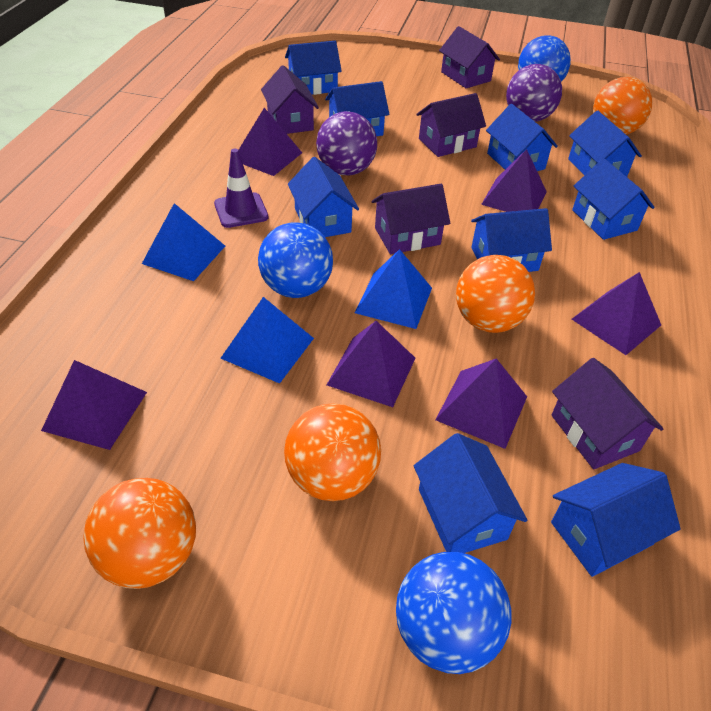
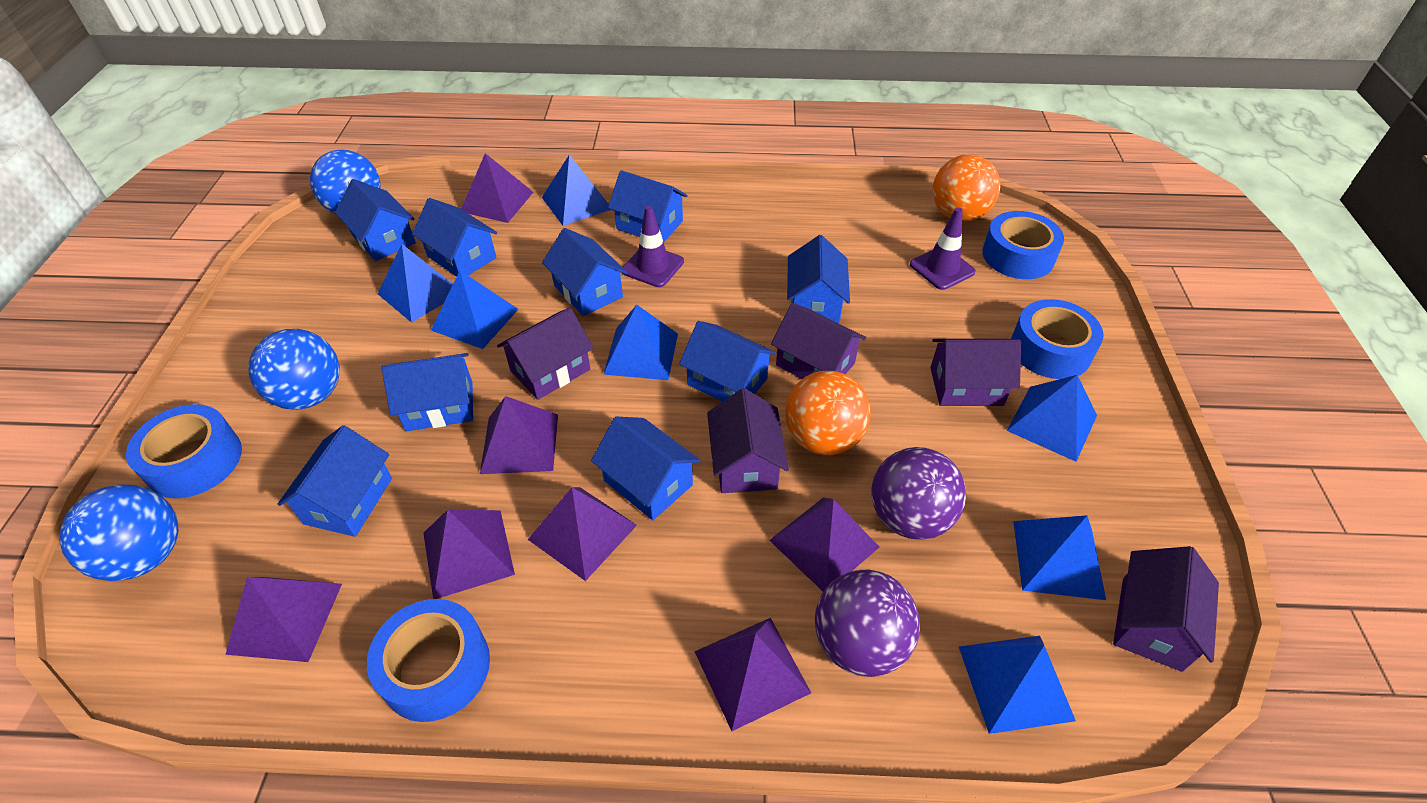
blue pyramid: 3 -> 7
blue tape: 0 -> 4
orange ball: 4 -> 2
purple pyramid: 6 -> 7
purple traffic cone: 1 -> 2

